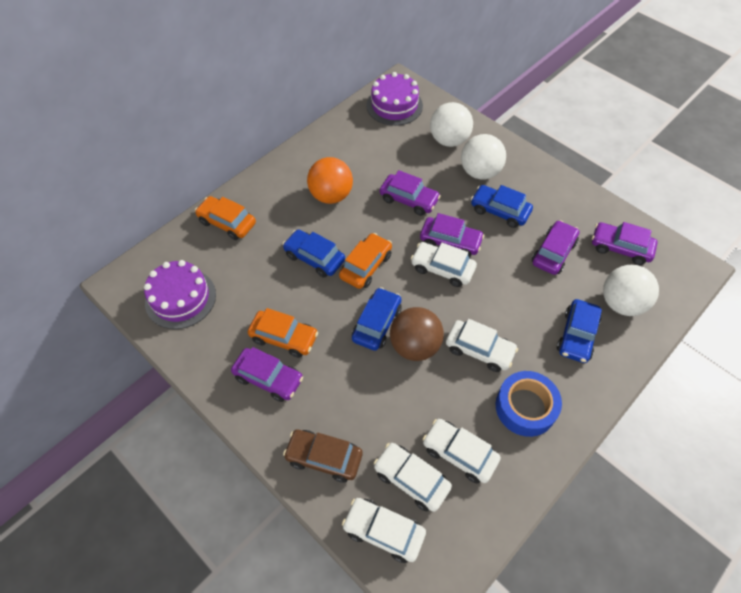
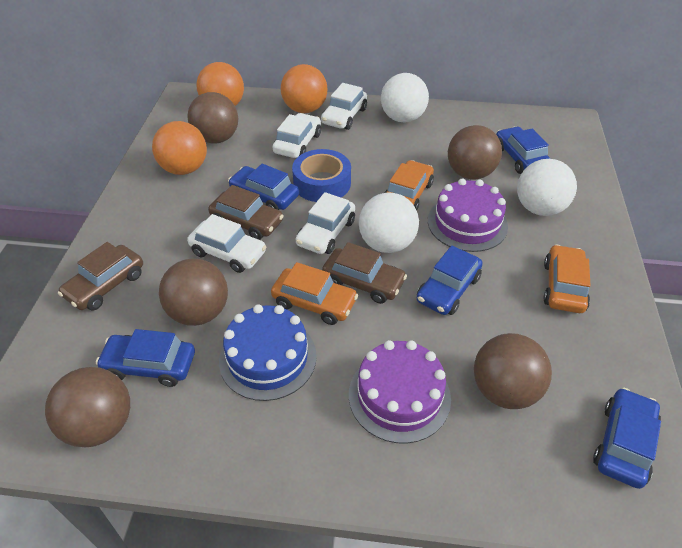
blue cake: 0 -> 1
blue car: 4 -> 5
brown ball: 1 -> 5
brown car: 1 -> 3
orange ball: 1 -> 3
purple car: 5 -> 0
white car: 5 -> 4

